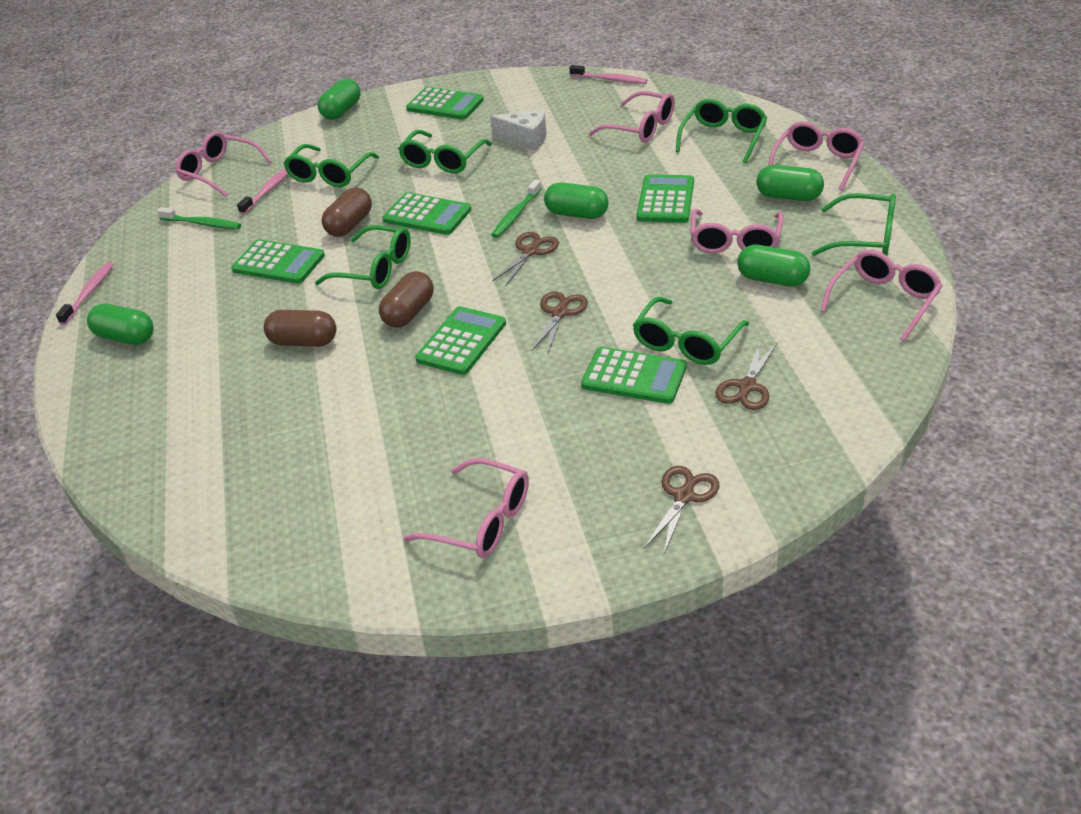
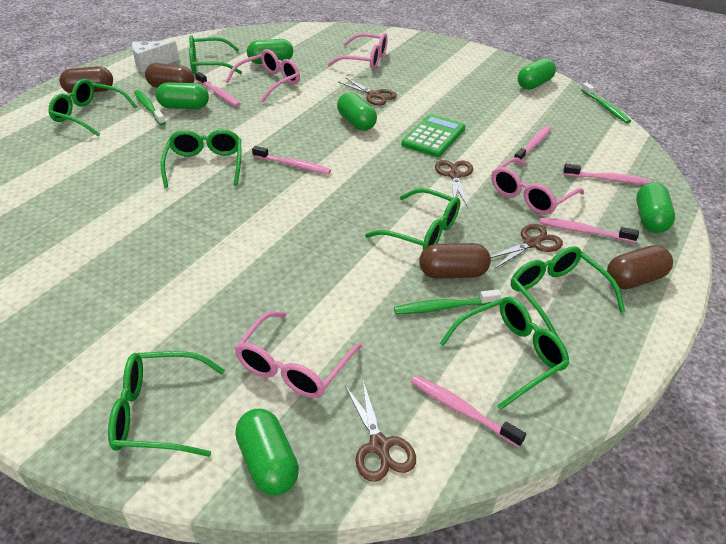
brown capsule: 3 -> 4
green calculator: 6 -> 1
green capsule: 5 -> 6
green glasses: 6 -> 7
green toothbrush: 2 -> 3
pink glasses: 6 -> 4
pink toothbrush: 3 -> 6

